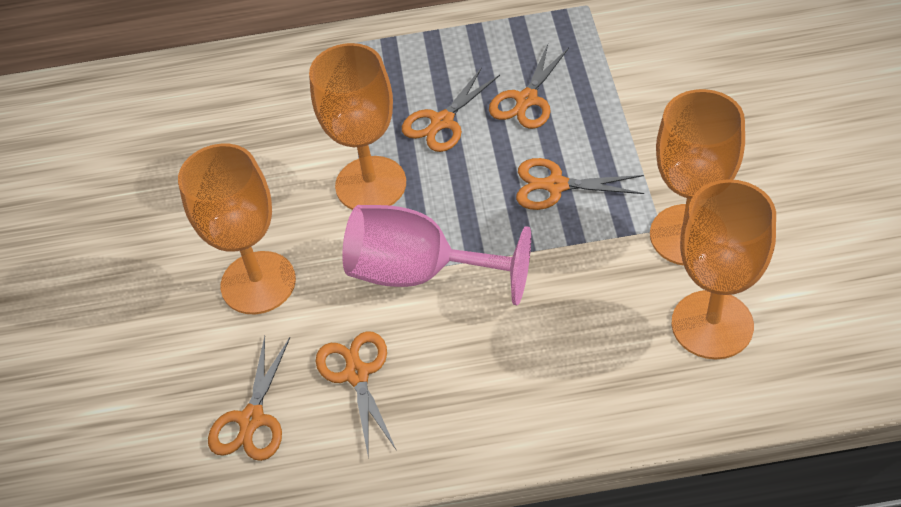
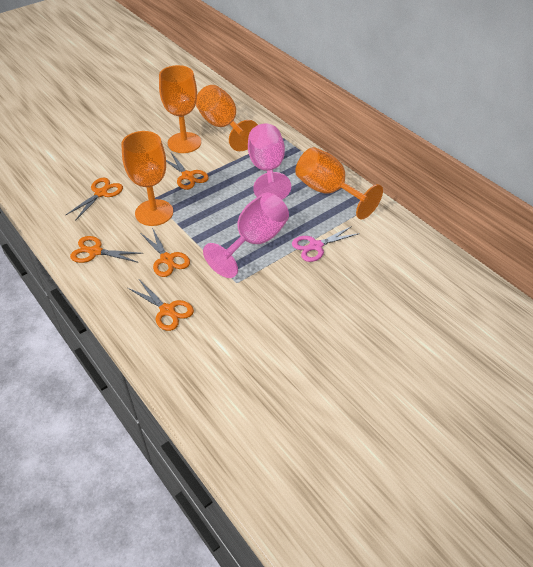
pink goblet: 1 -> 2
pink scissors: 0 -> 1

